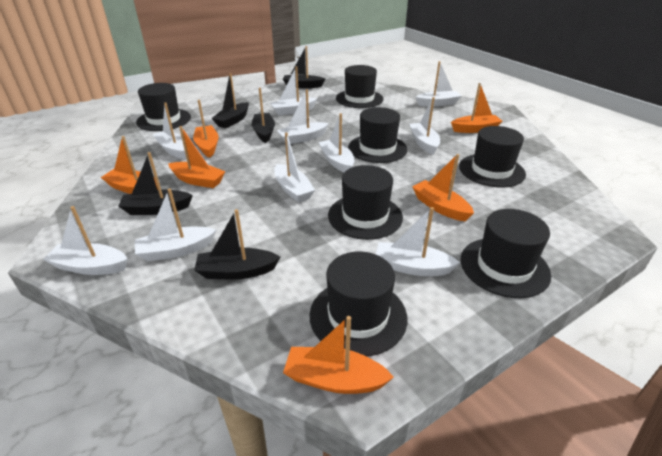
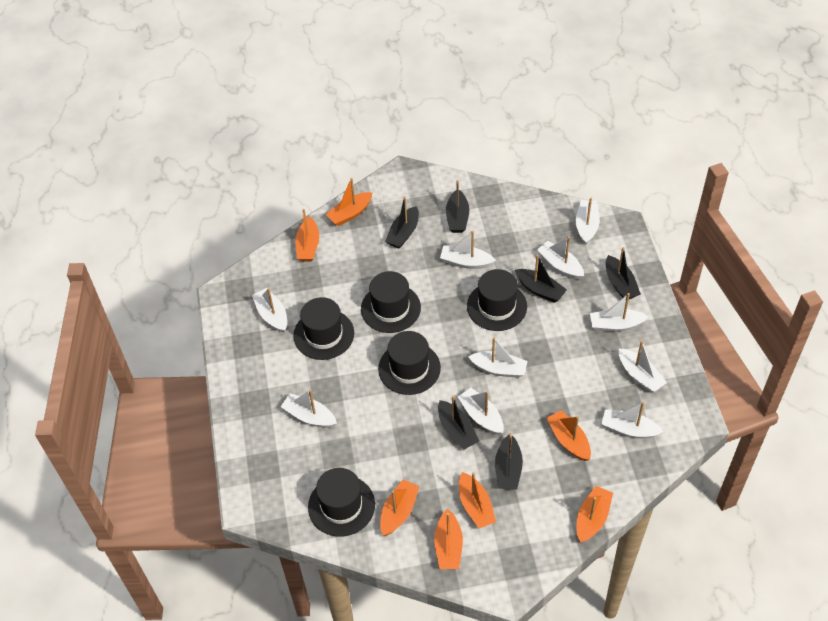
black boat: 5 -> 6
black hat: 7 -> 5
orange boat: 6 -> 7

